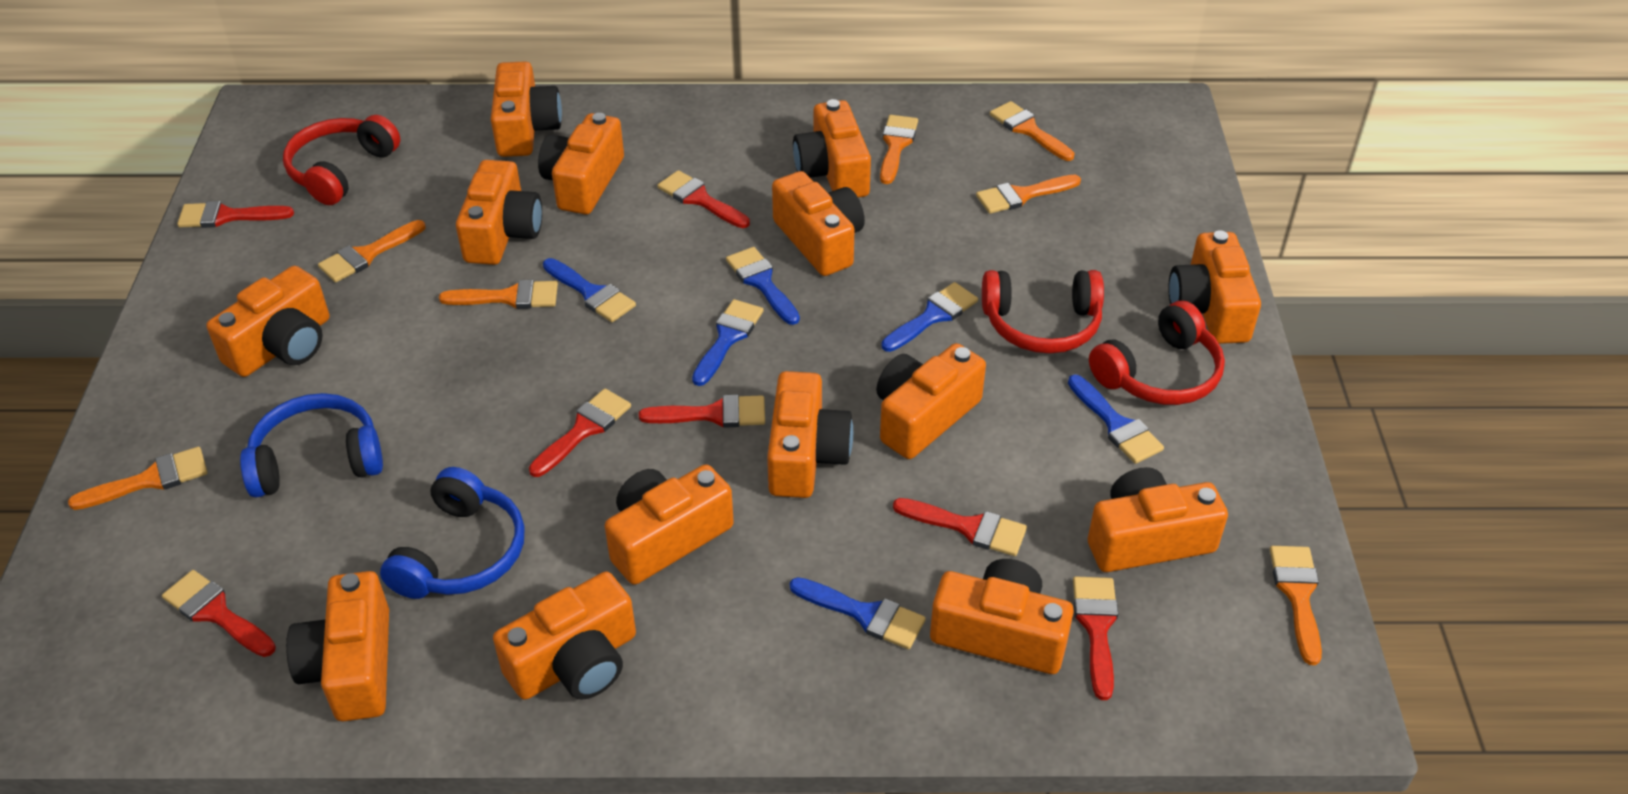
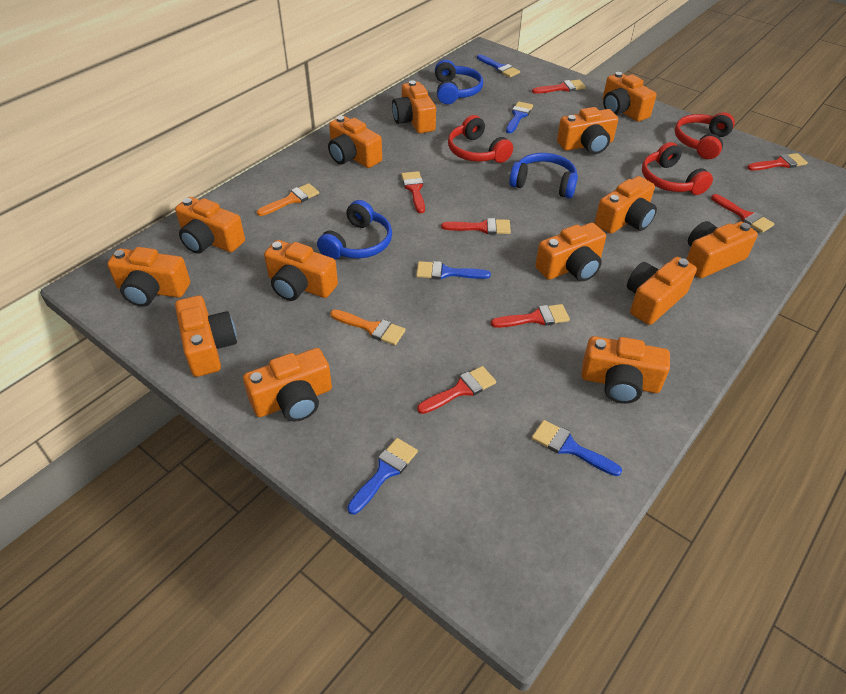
blue brush: 6 -> 5
blue headphones: 2 -> 3
orange brush: 7 -> 2

